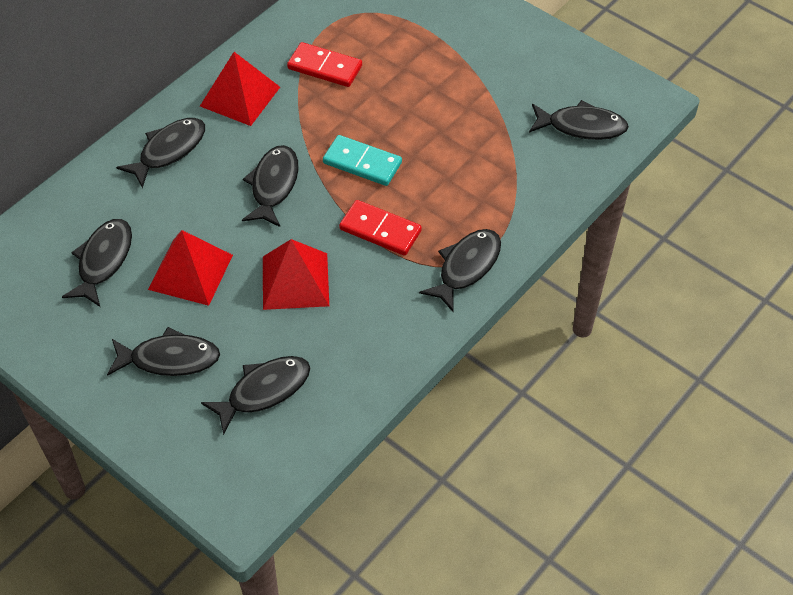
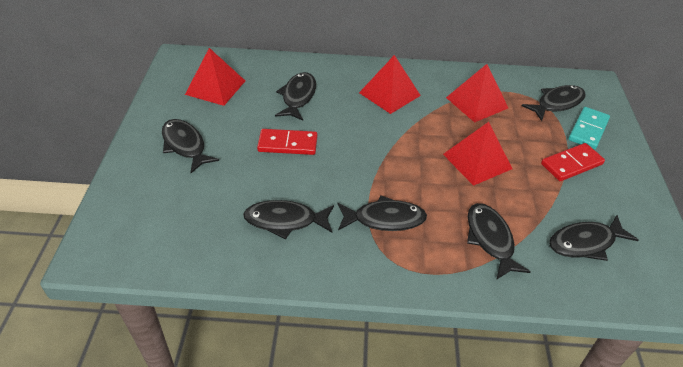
red pyramid: 3 -> 4

